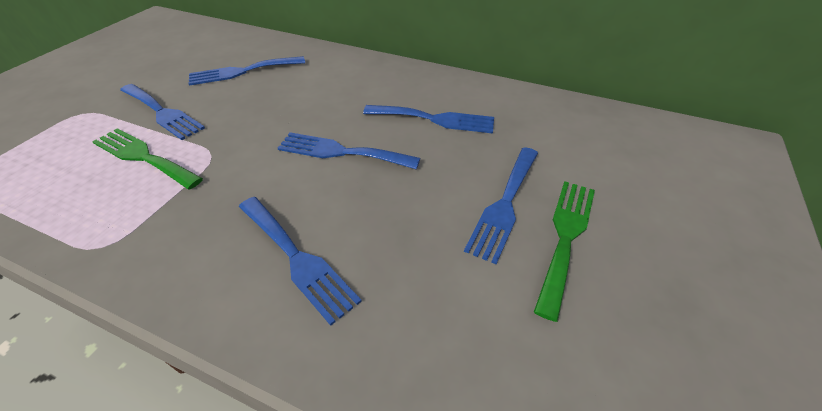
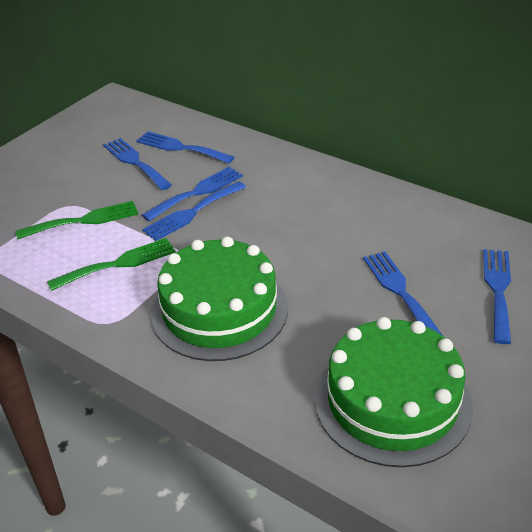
green cake: 0 -> 2

